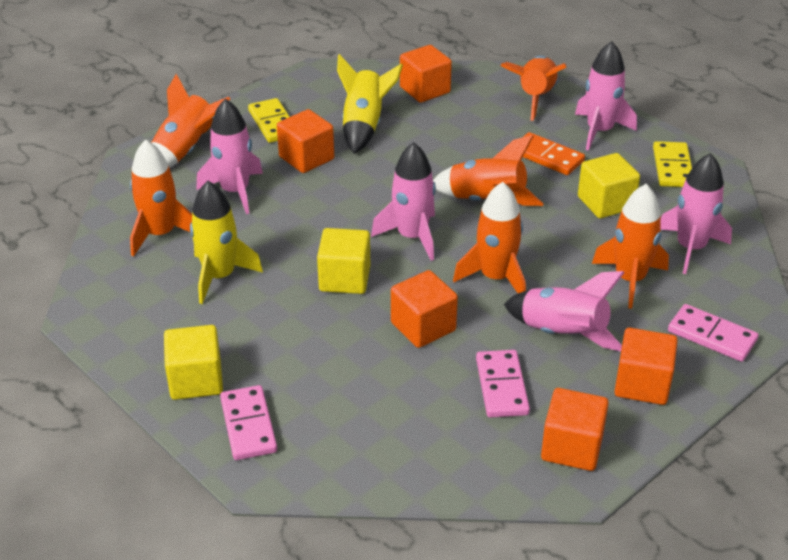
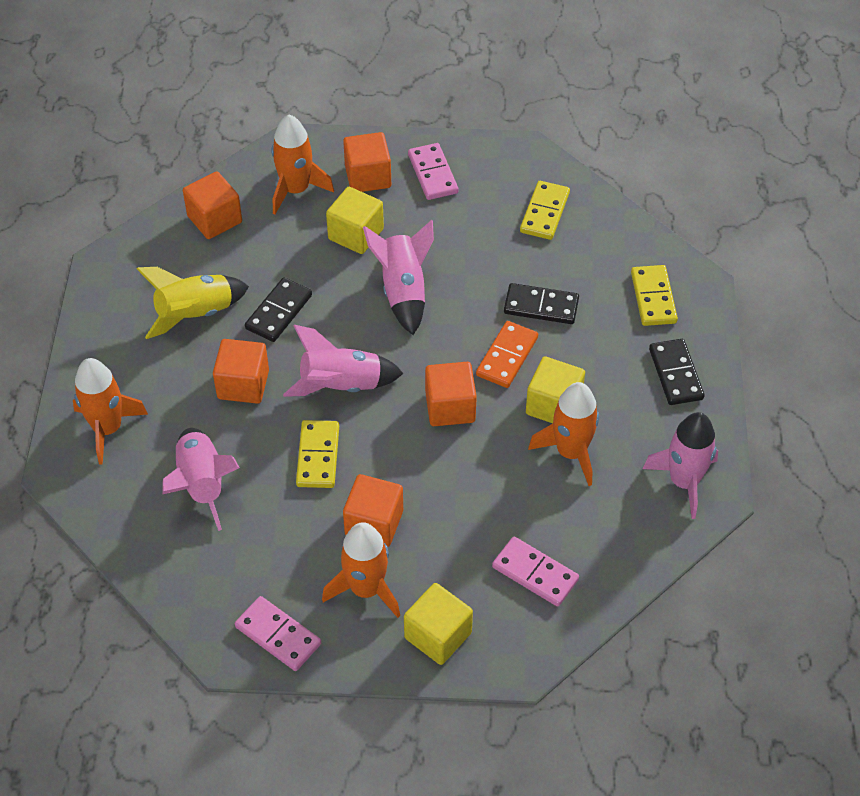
black domino: 0 -> 3
orange rocket: 6 -> 4
pink rocket: 5 -> 4
yellow domino: 2 -> 3
yellow rocket: 2 -> 1

